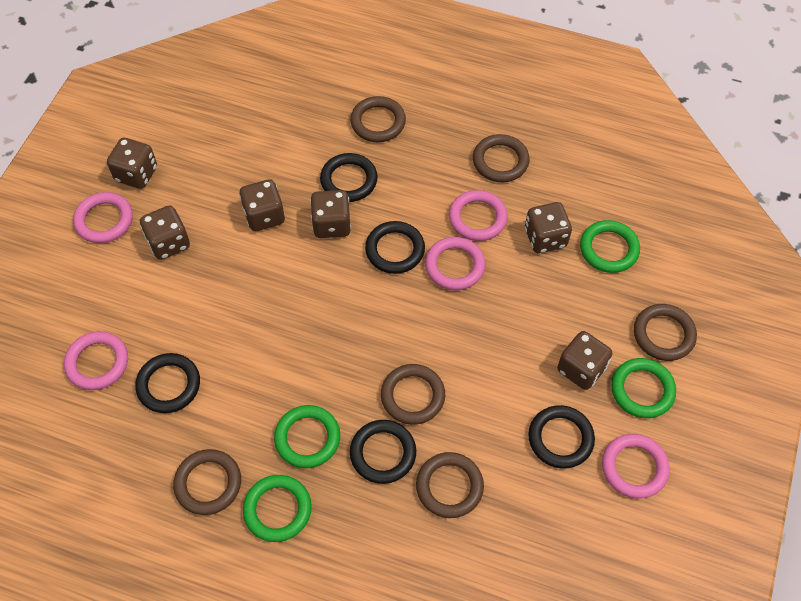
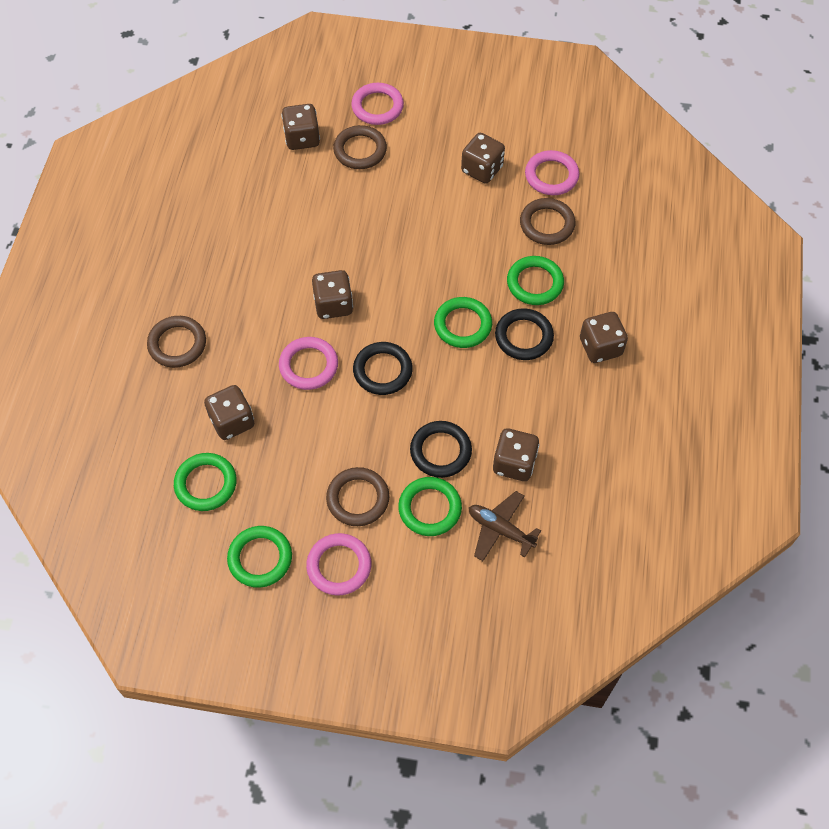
black ring: 5 -> 3
brown plane: 0 -> 1
brown ring: 6 -> 4
green ring: 4 -> 5
pink ring: 5 -> 4

